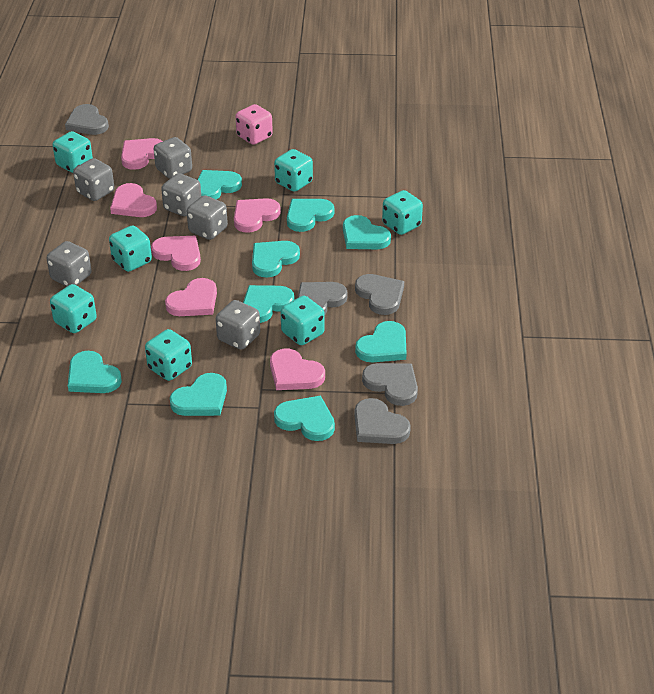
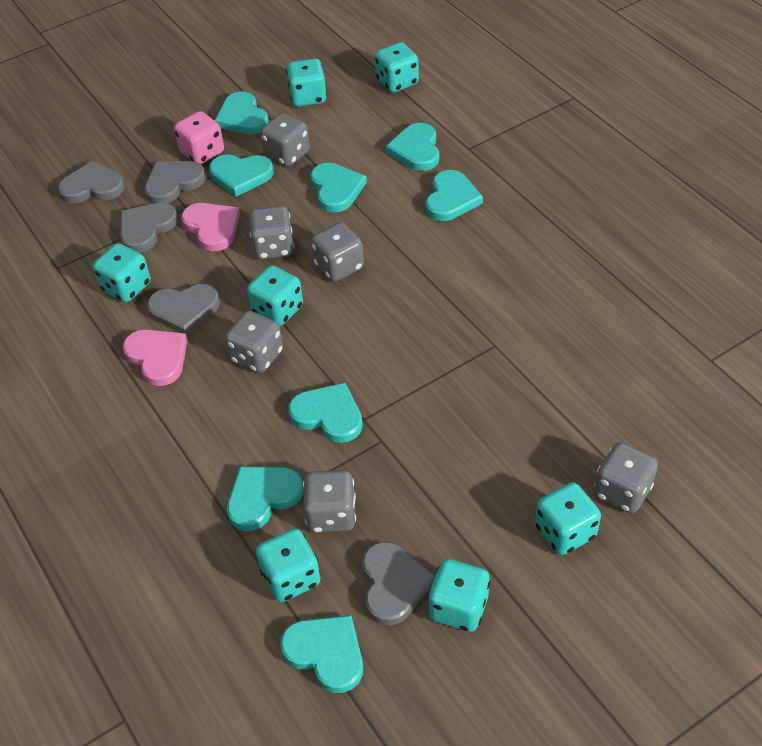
pink heart: 6 -> 2
turquoise heart: 9 -> 8

